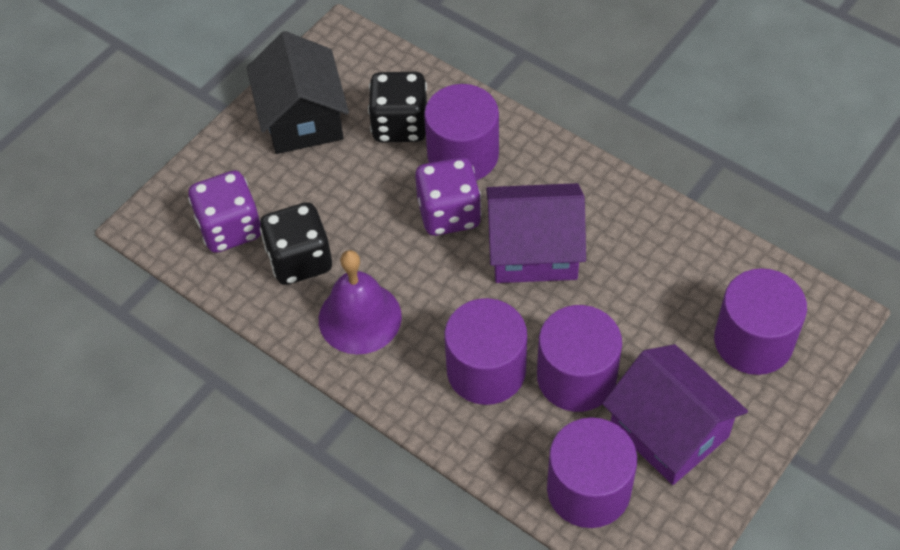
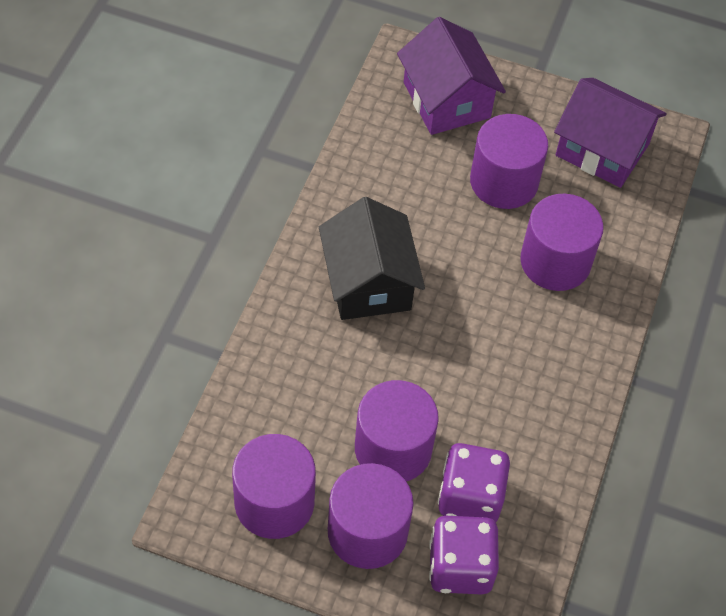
black dice: 2 -> 0
purple bell: 1 -> 0

